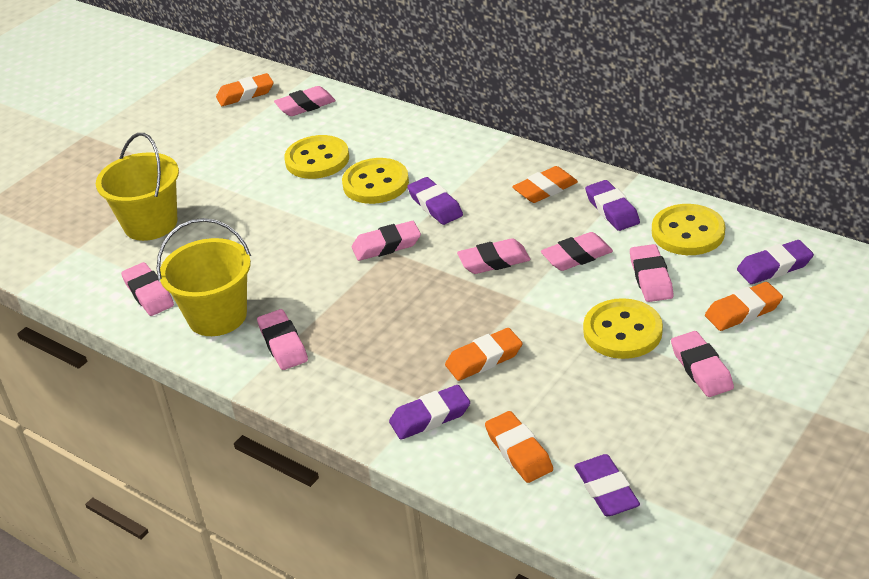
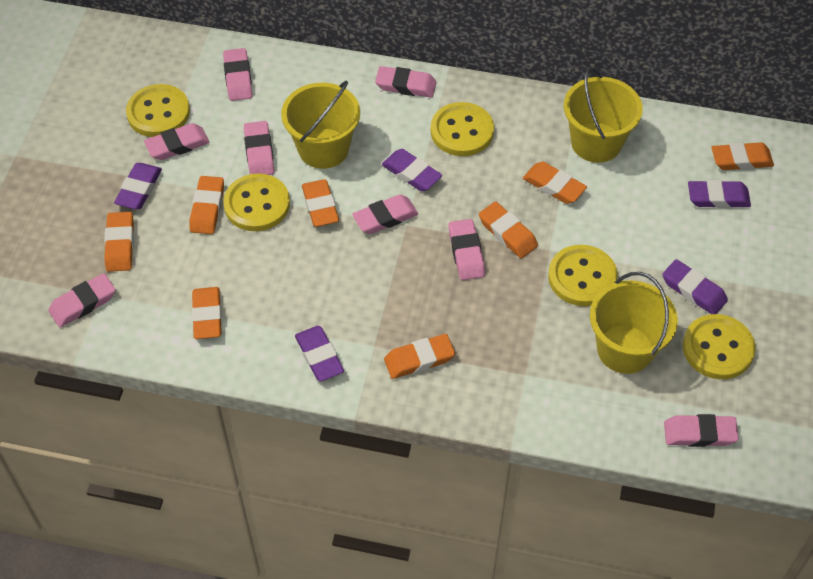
orange eraser: 5 -> 8
yellow bucket: 2 -> 3
yellow button: 4 -> 5

